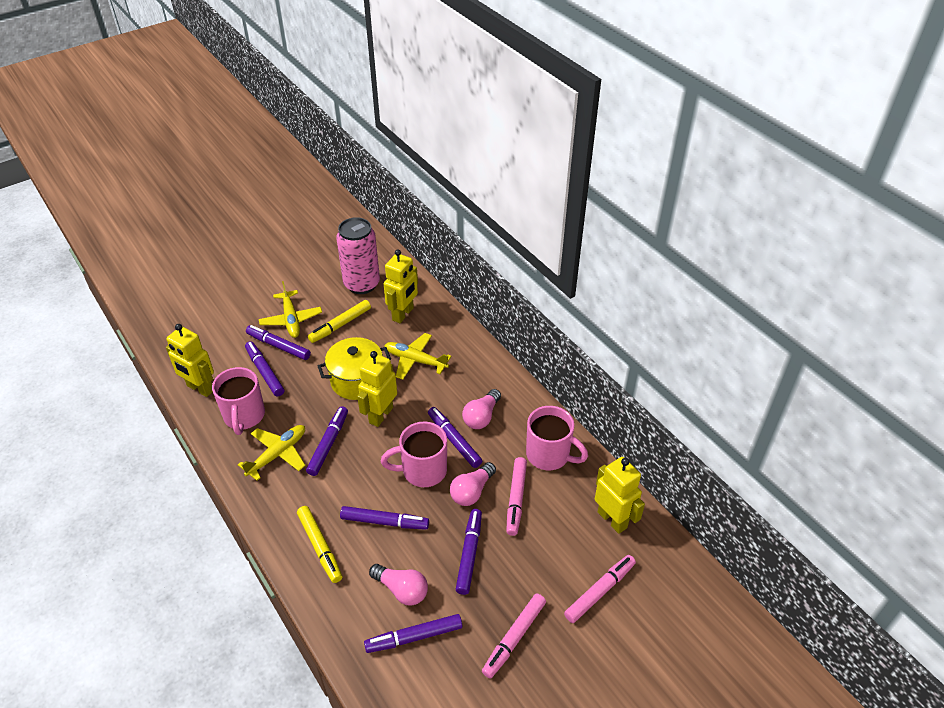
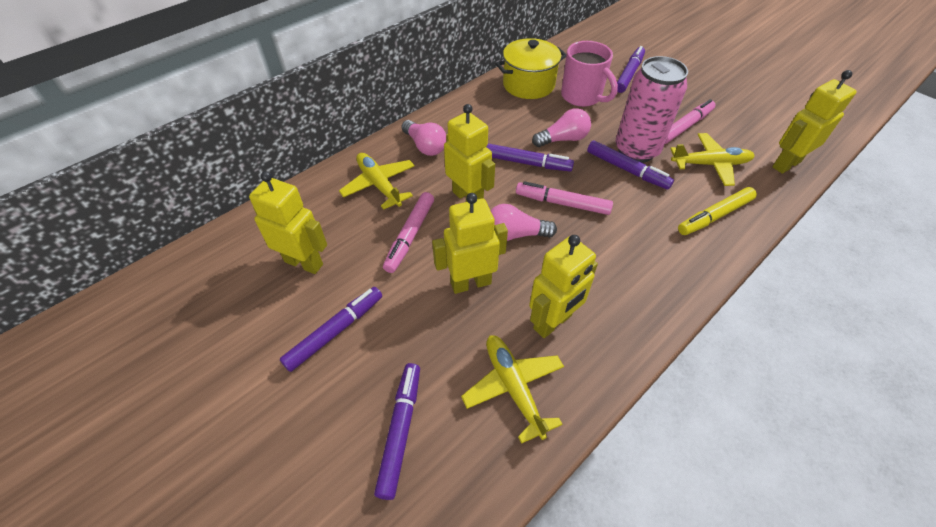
pink mug: 3 -> 1
purple marker: 7 -> 5
yellow marker: 2 -> 1
yellow robot: 4 -> 5

